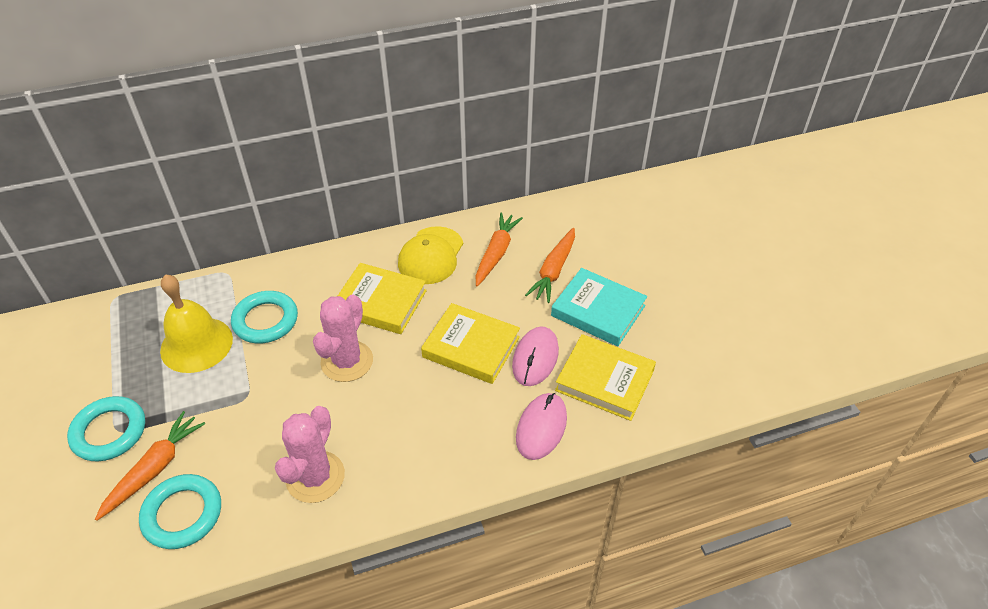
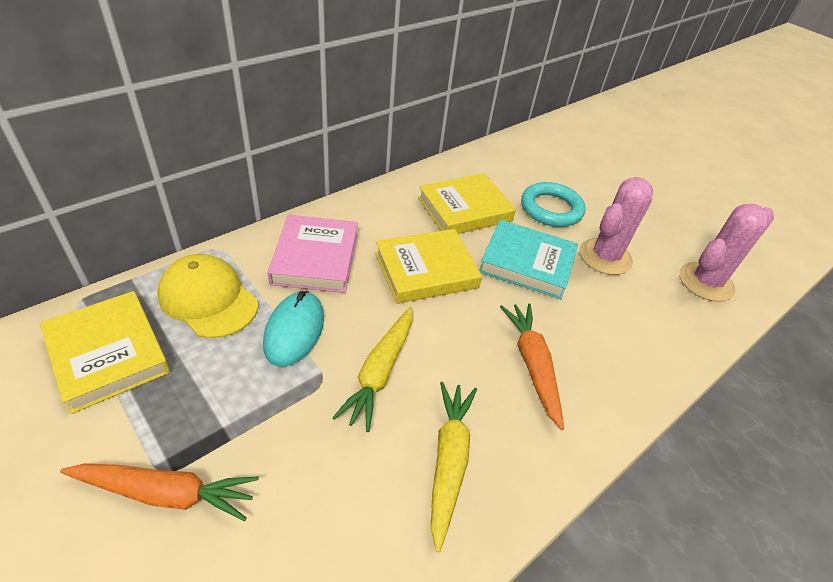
orange carrot: 3 -> 2
pink book: 0 -> 1
pink mouse: 2 -> 0
turquoise mouse: 0 -> 1
turquoise ring: 3 -> 1
yellow bell: 1 -> 0
yellow carrot: 0 -> 2

